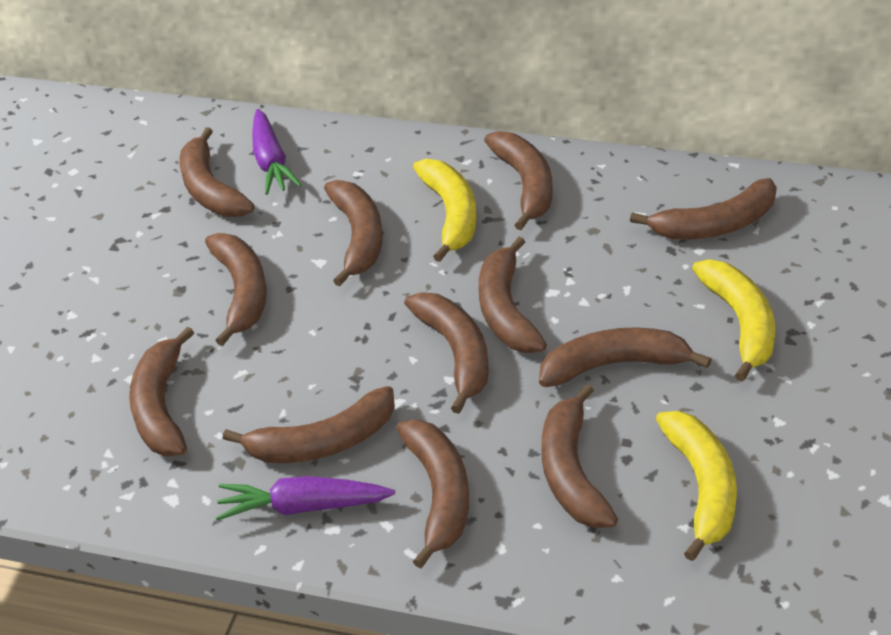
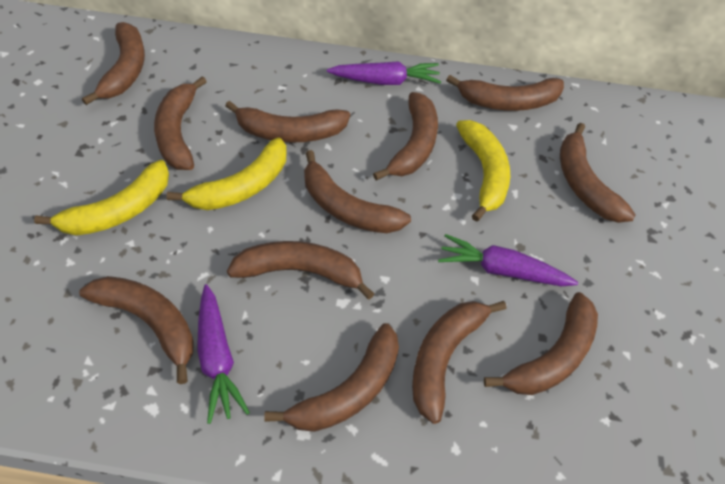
purple carrot: 2 -> 3

